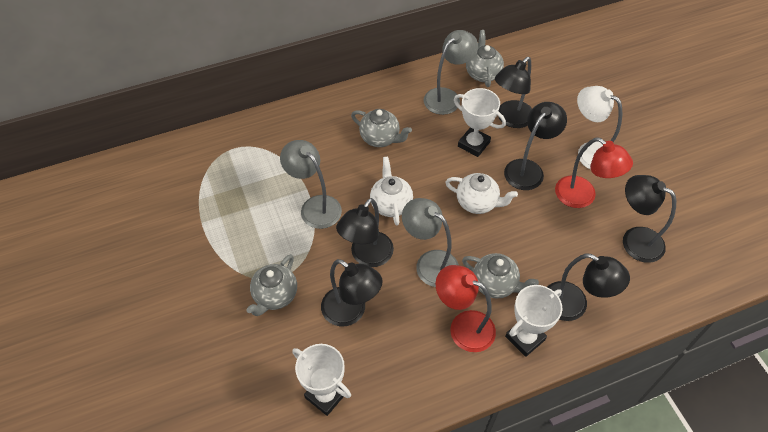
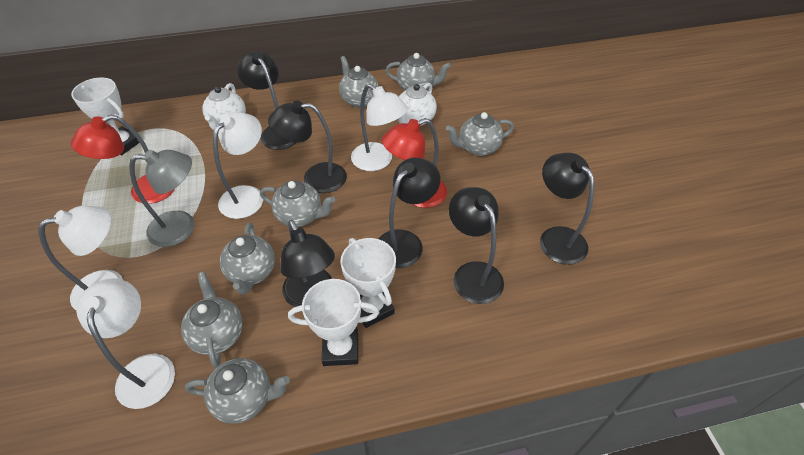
grey lamp: 3 -> 1
grey teapot: 4 -> 7
white lamp: 1 -> 4

